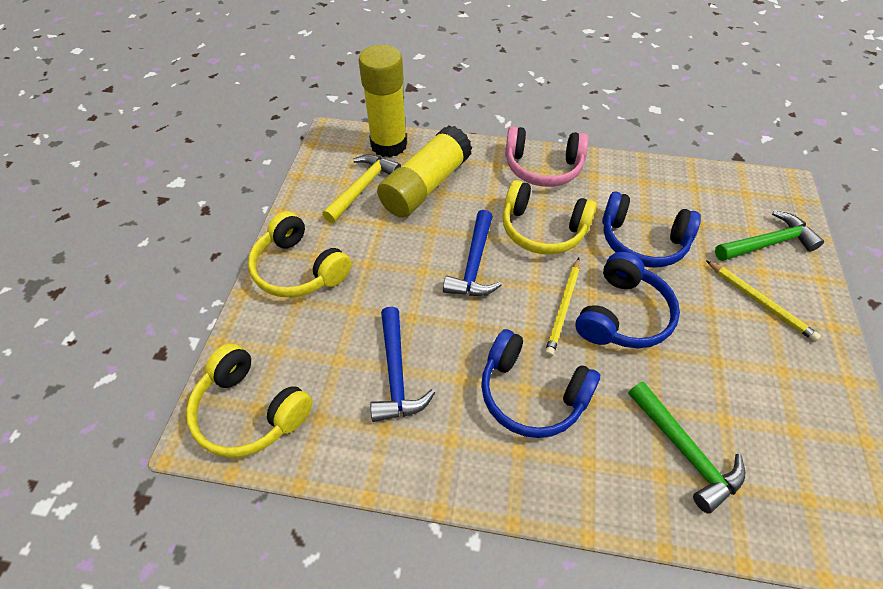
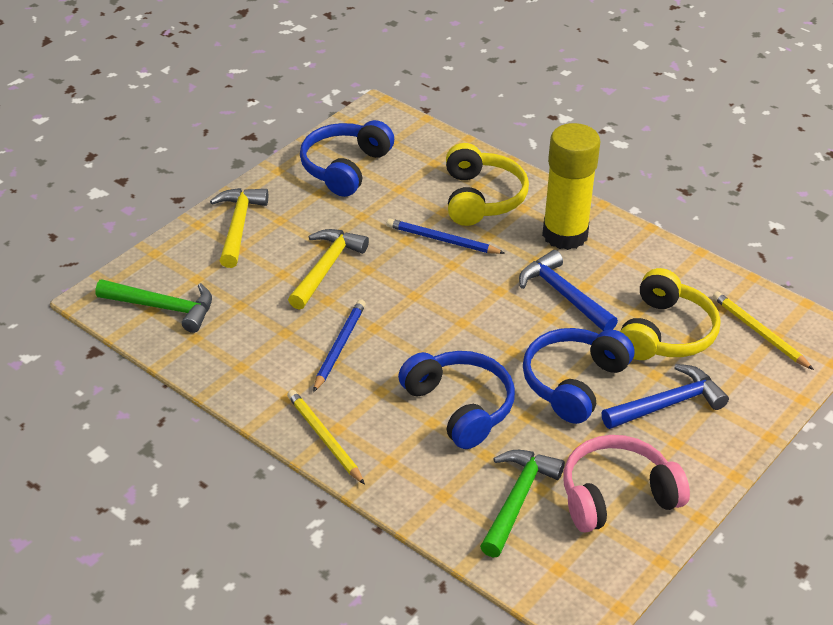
blue pencil: 0 -> 2
yellow glue stick: 2 -> 1
yellow hammer: 1 -> 2
yellow headphones: 3 -> 2

